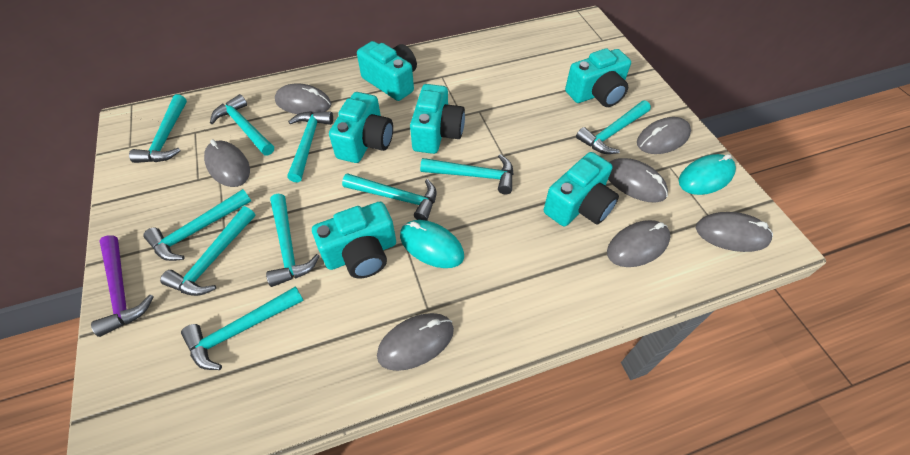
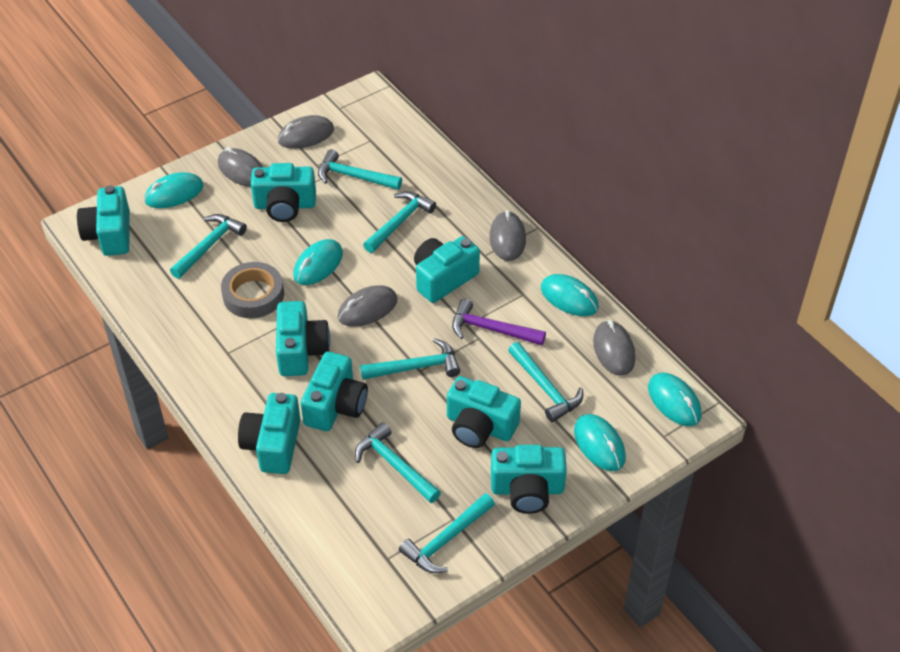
grey mouse: 7 -> 5
grey tape: 0 -> 1
turquoise camera: 6 -> 8
turquoise hammer: 10 -> 7
turquoise mouse: 2 -> 5

